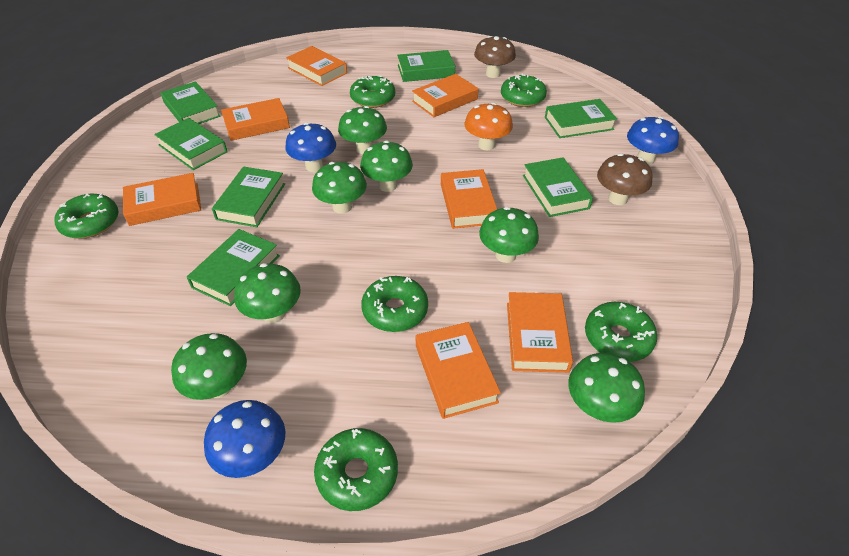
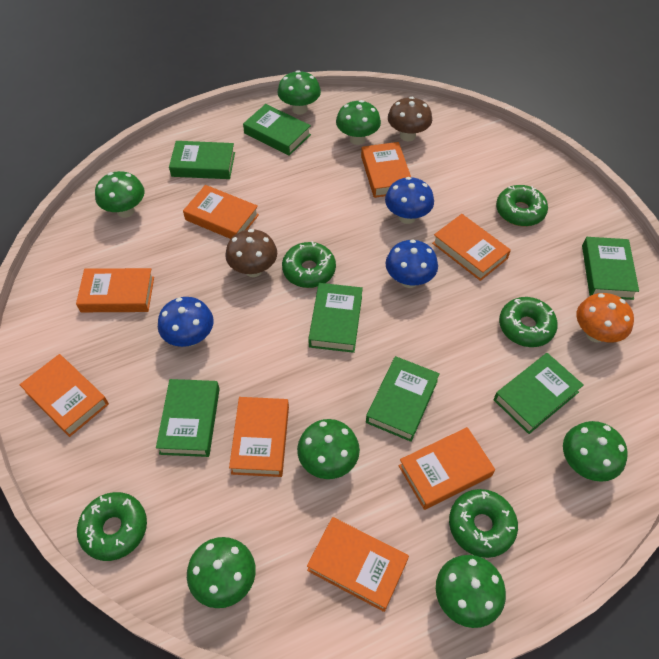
green donut: 6 -> 5
orange book: 7 -> 8

